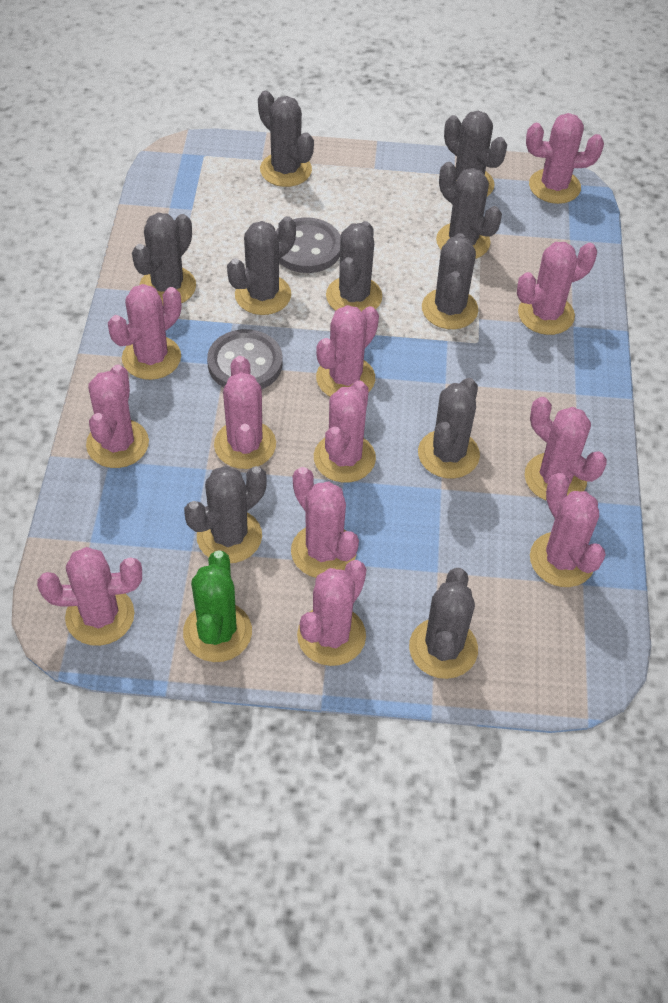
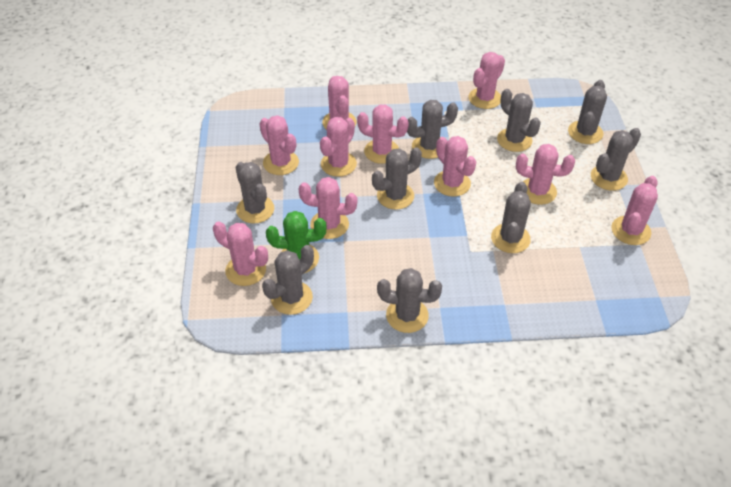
grey button: 2 -> 0
grey cactus: 10 -> 9
pink cactus: 12 -> 10

